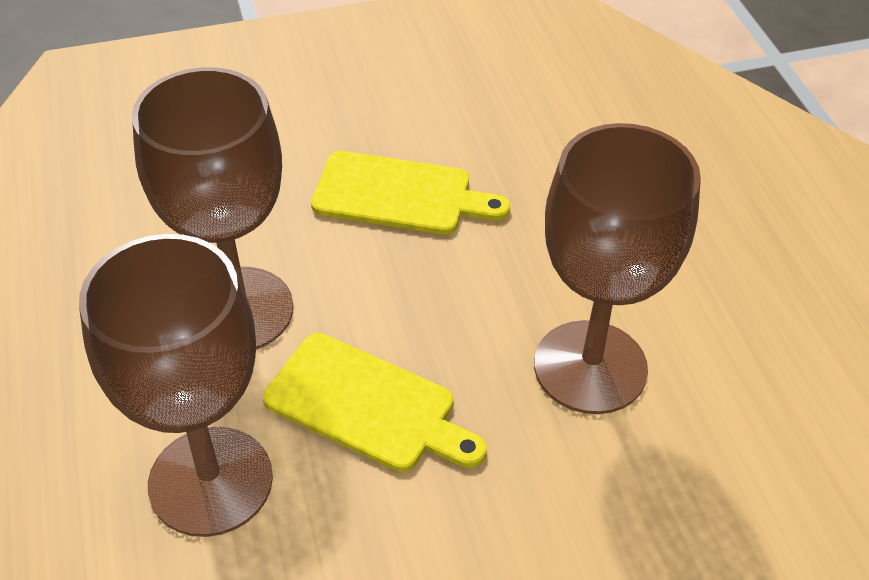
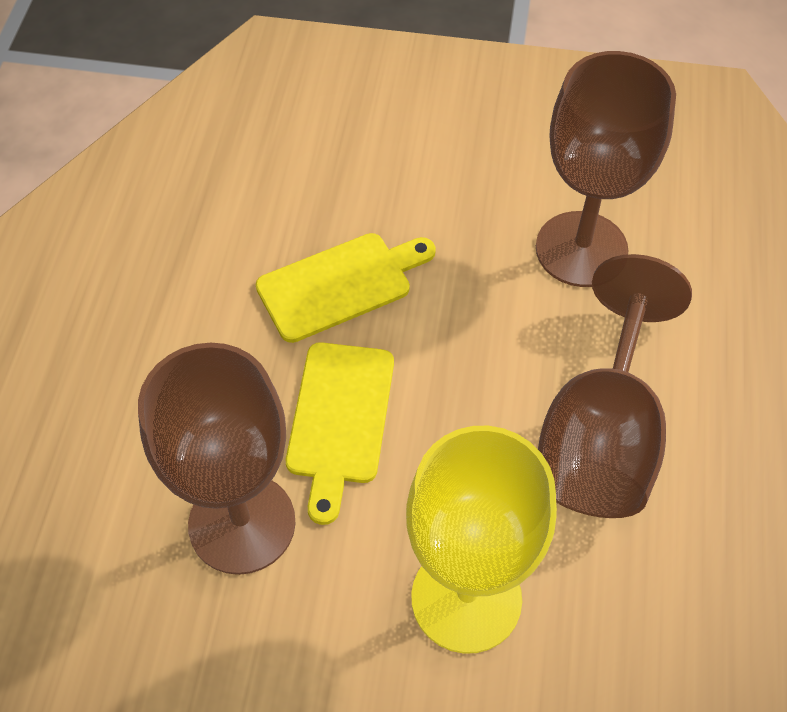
yellow goblet: 0 -> 1

